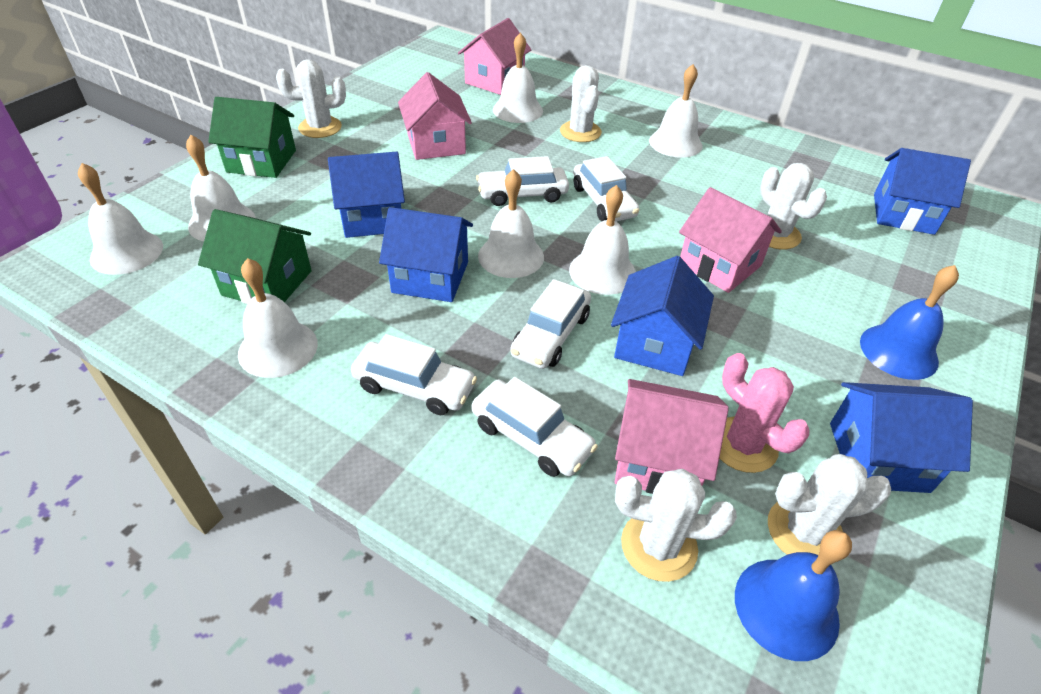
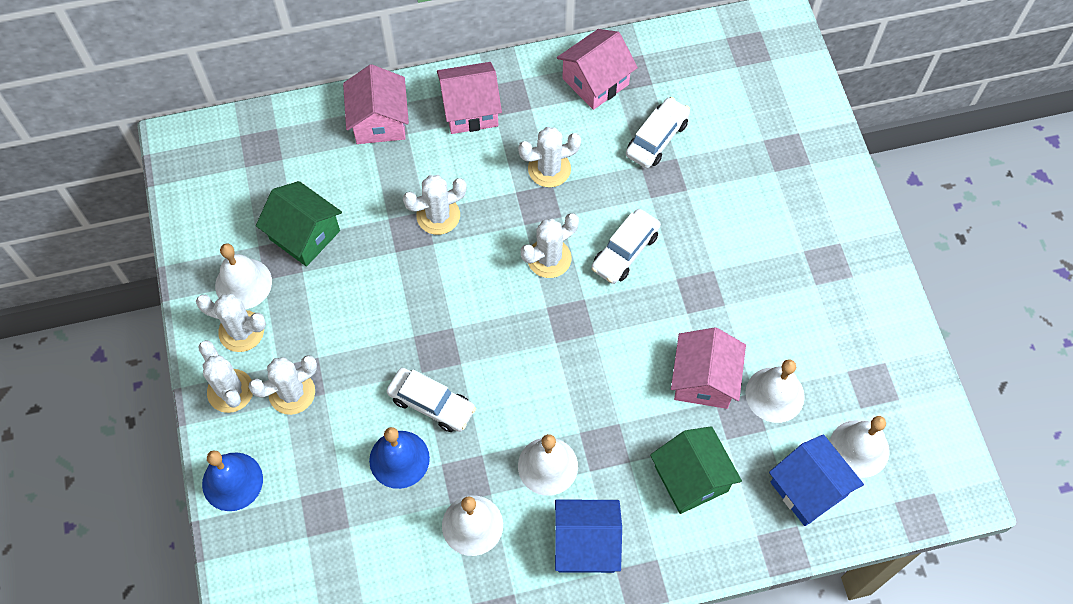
blue house: 5 -> 2
pink cactus: 1 -> 0
white bell: 7 -> 5
white cactus: 5 -> 6
white car: 5 -> 3

